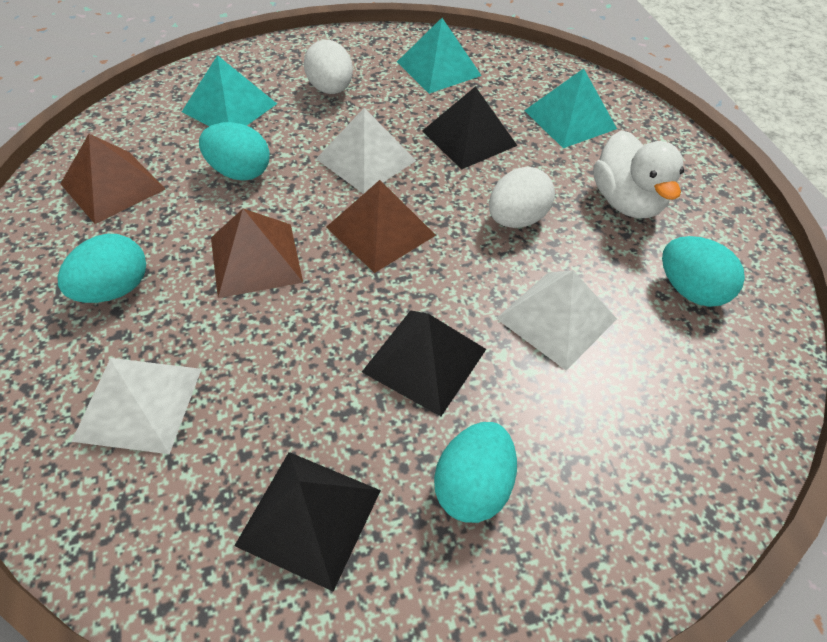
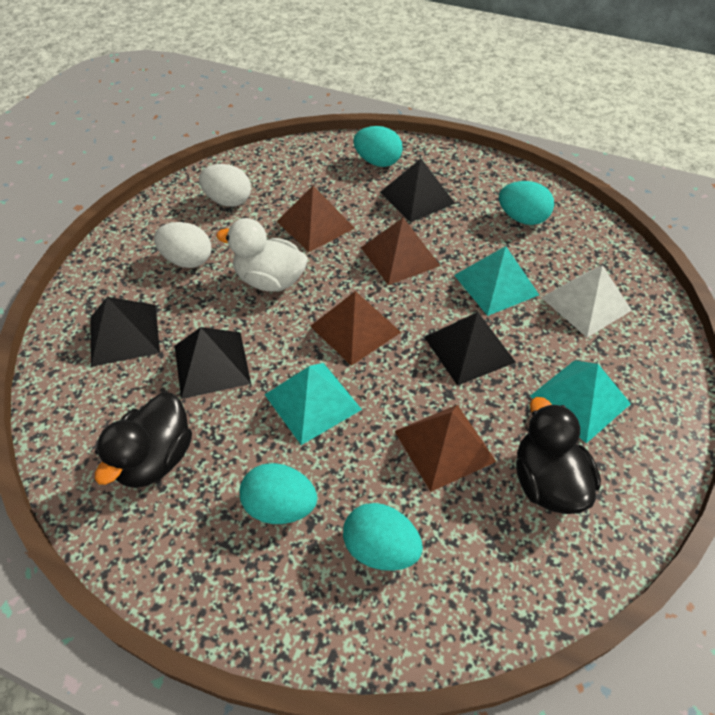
black duck: 0 -> 2
black pyramid: 3 -> 4
brown pyramid: 3 -> 4
white pyramid: 3 -> 1

